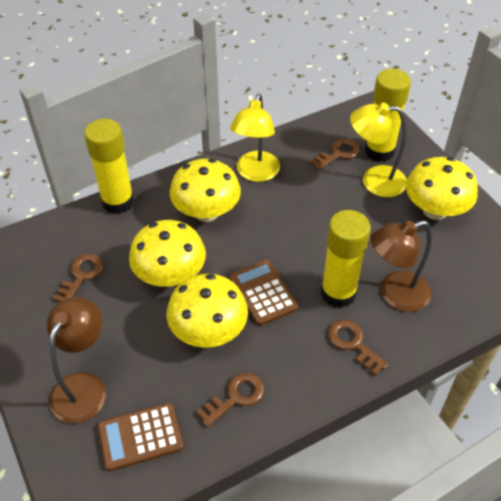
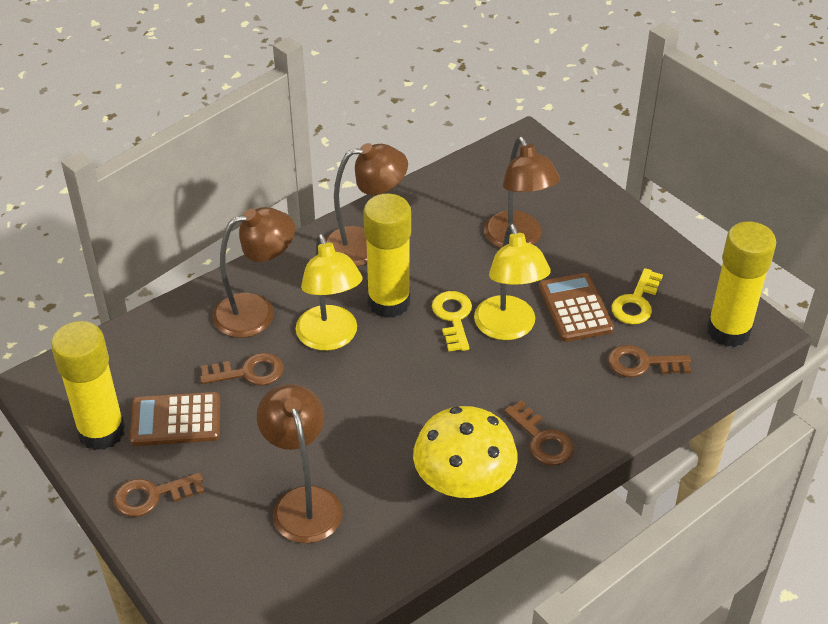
brown lamp: 2 -> 4
yellow key: 0 -> 2
yellow mushroom: 4 -> 1

